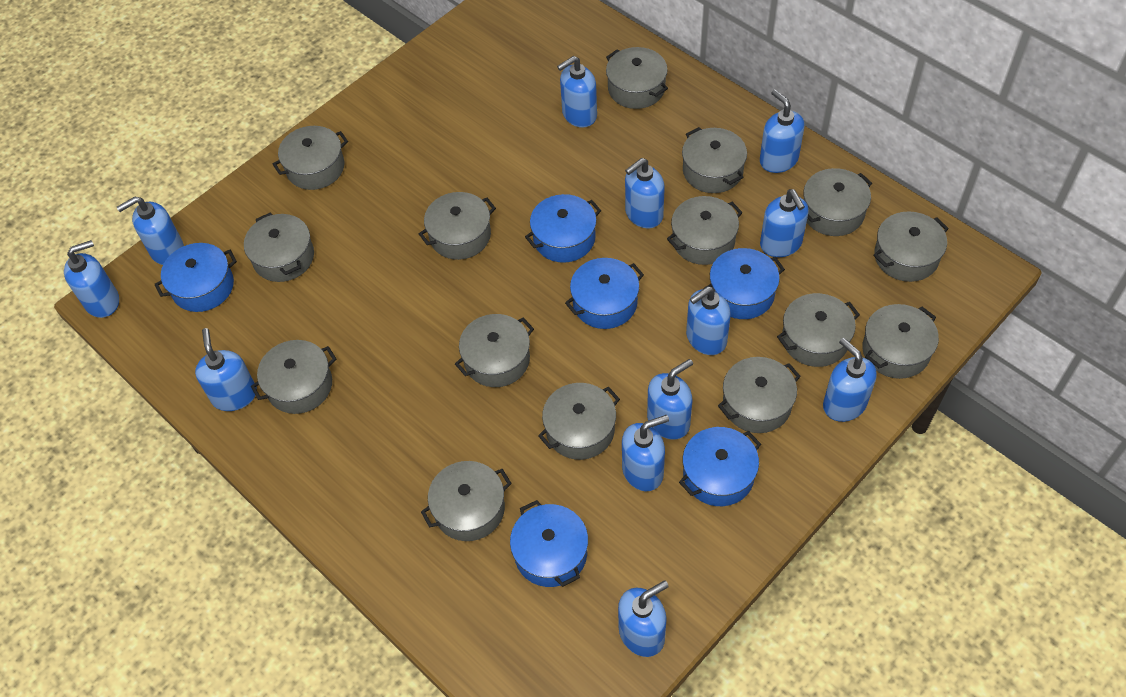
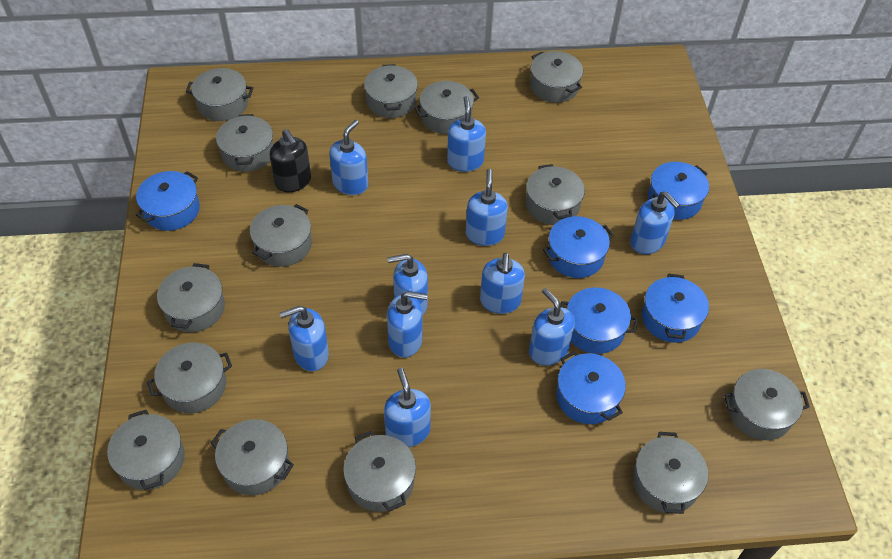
black soap dispenser: 0 -> 1
blue soap dispenser: 12 -> 10
grey pot: 15 -> 14

